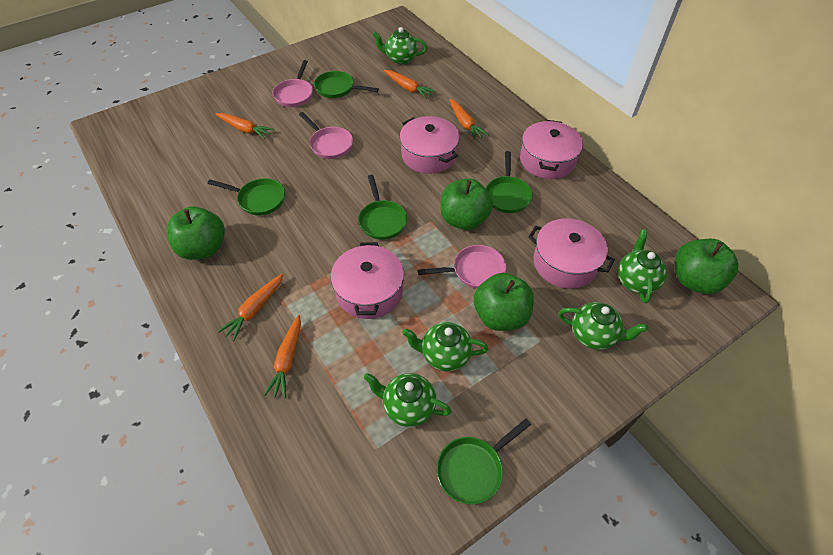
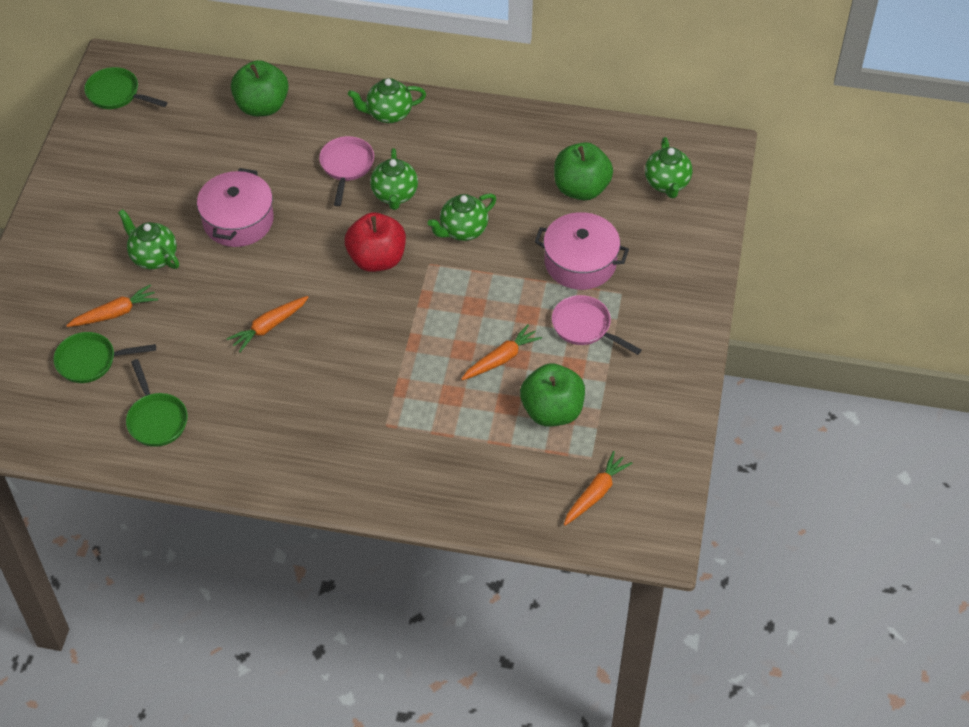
green apple: 4 -> 3
green pan: 5 -> 3
orange carrot: 5 -> 4
pink pan: 3 -> 2
pink pot: 4 -> 2
red apple: 0 -> 1

